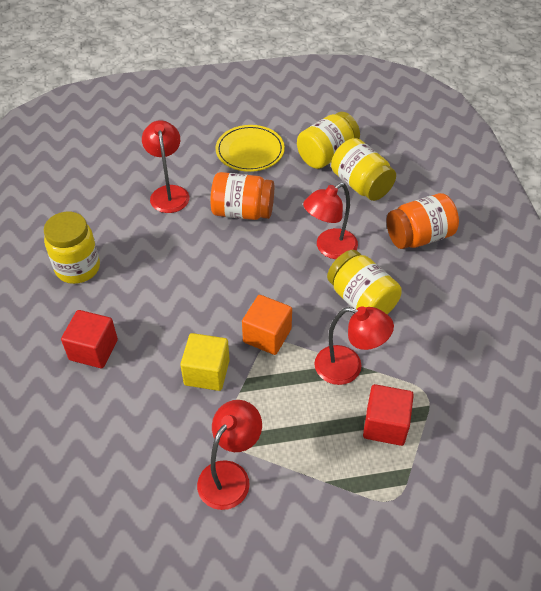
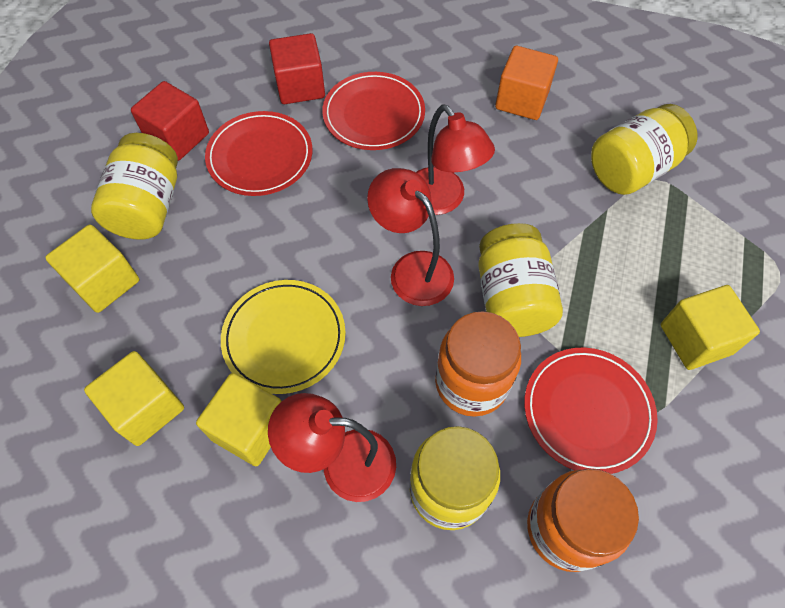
red lamp: 4 -> 3
red plate: 0 -> 3
yellow cube: 1 -> 4

